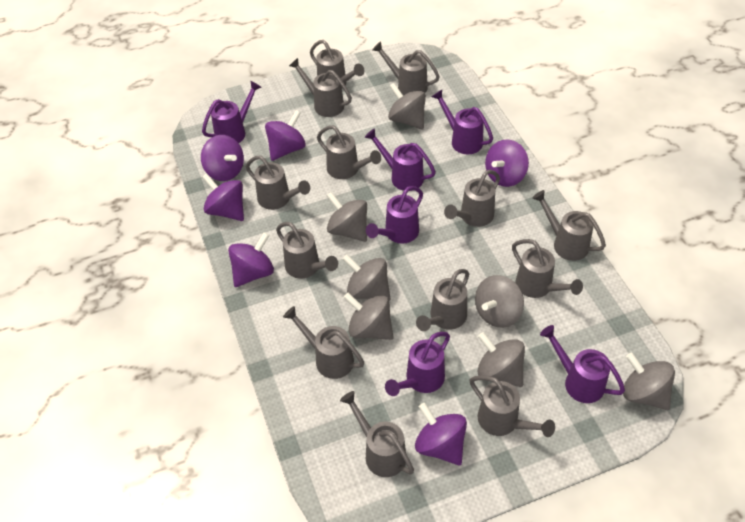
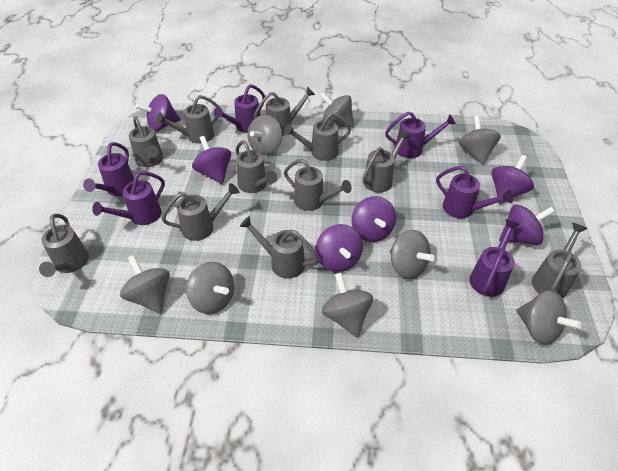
grey spinning top: 7 -> 8
grey watering can: 13 -> 11

